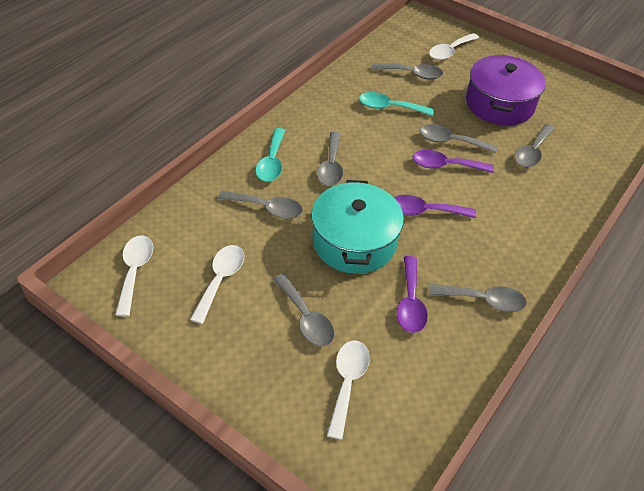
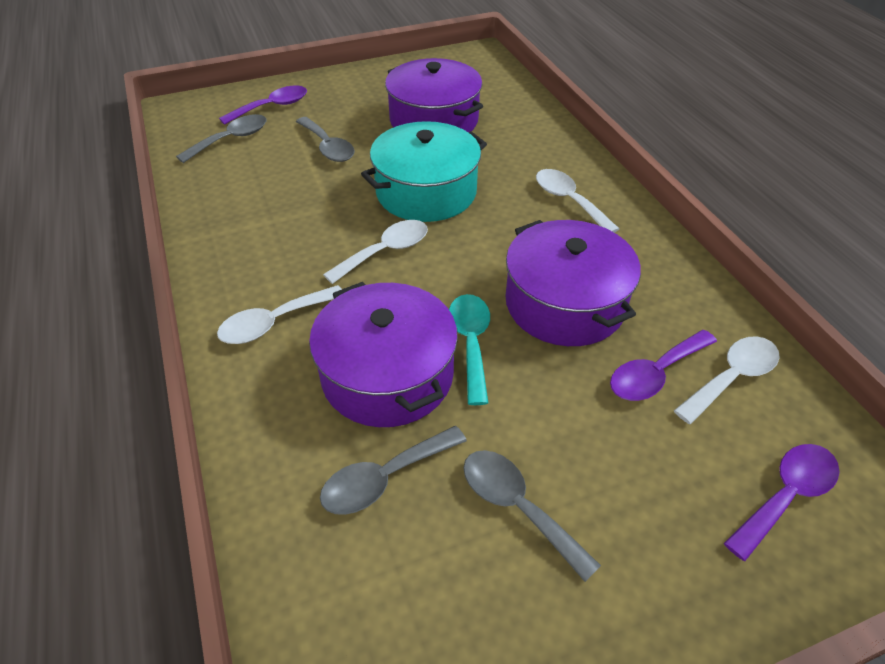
grey spoon: 7 -> 4
purple pot: 1 -> 3
turquoise spoon: 2 -> 1

